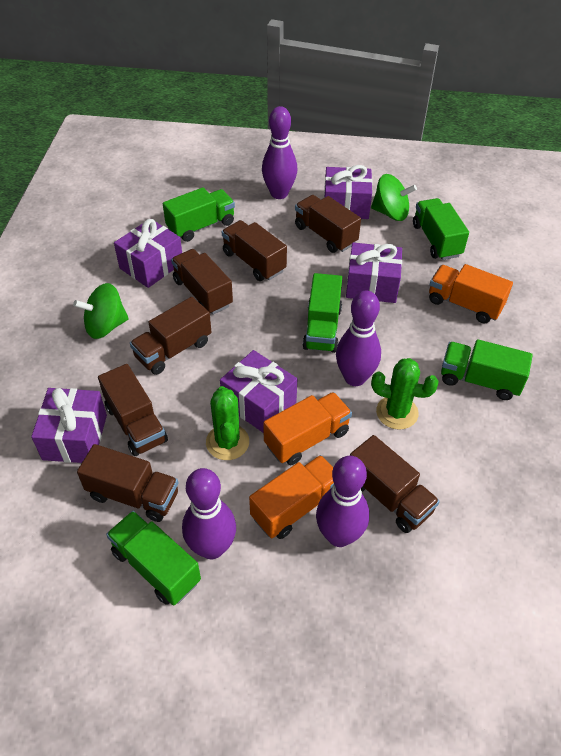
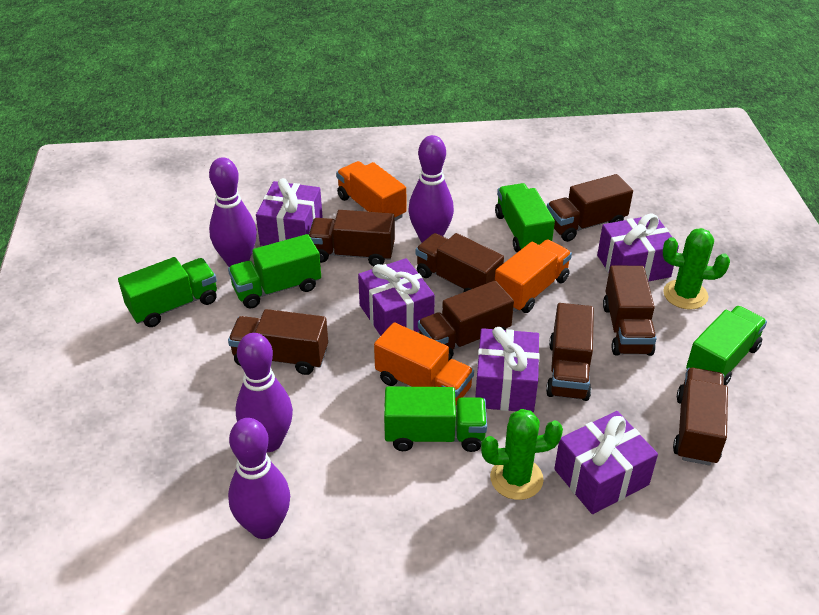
brown truck: 7 -> 8
green spinning top: 2 -> 0

